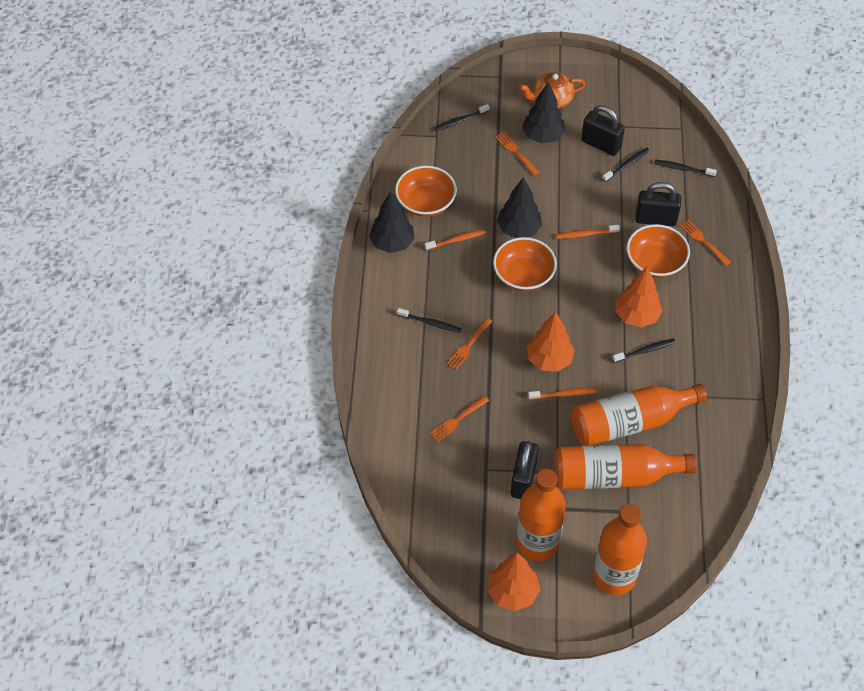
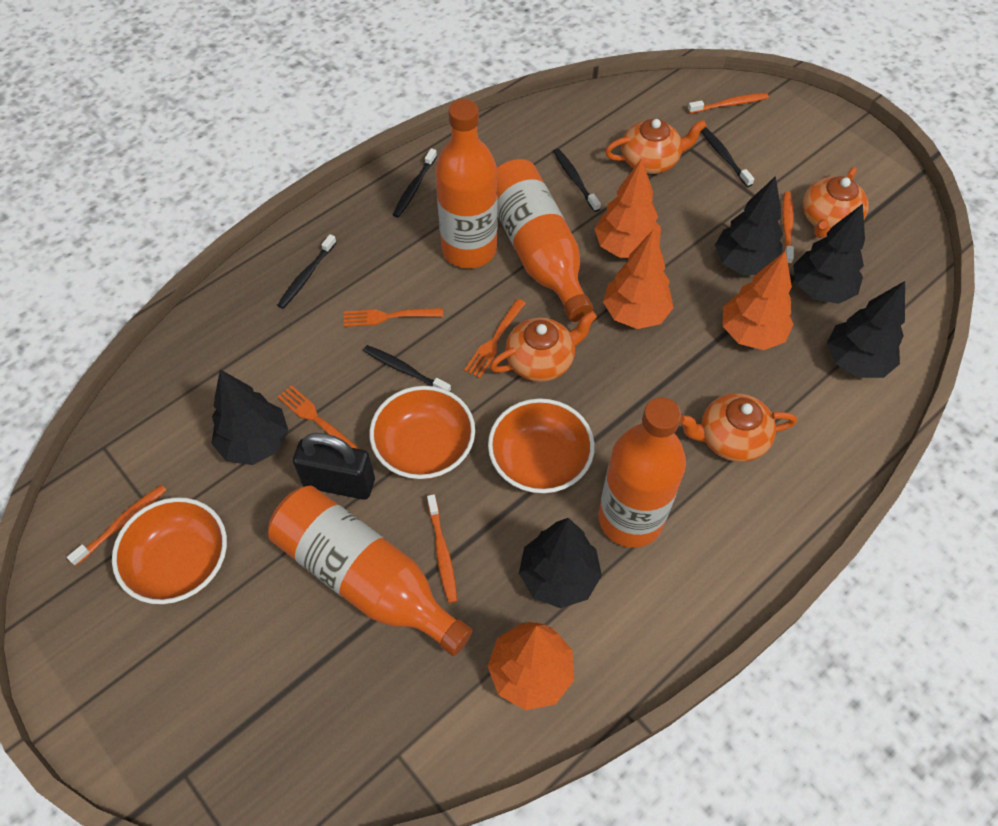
black padlock: 3 -> 1
black tree: 3 -> 5
orange fork: 4 -> 3
orange teapot: 1 -> 4
orange toothbrush: 3 -> 4
orange tree: 3 -> 4

